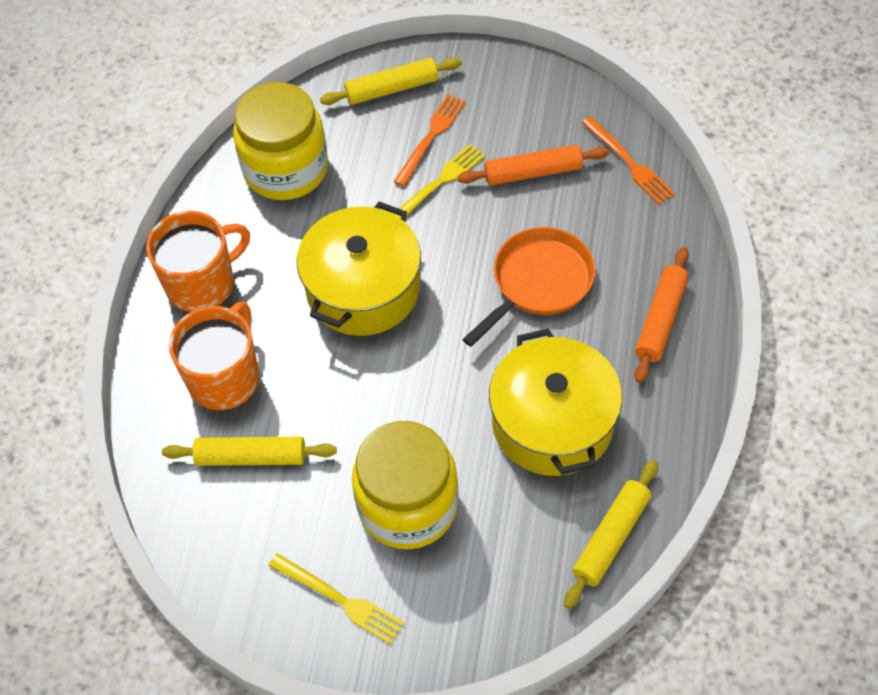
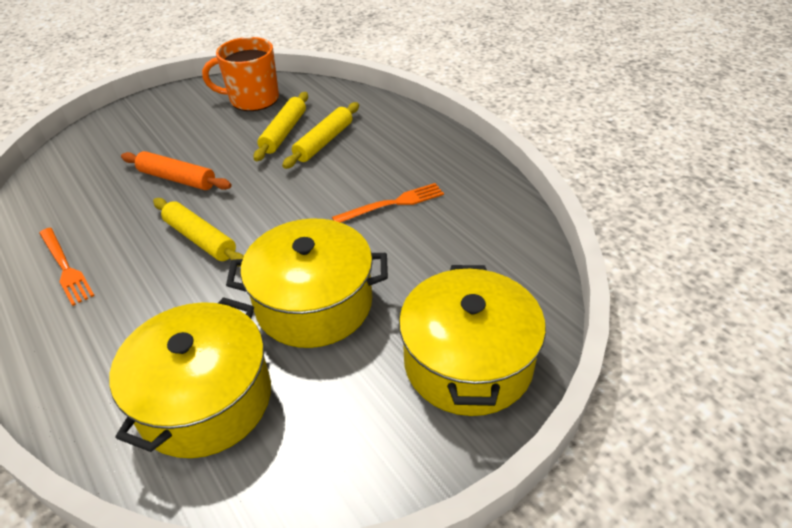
orange mug: 2 -> 1
orange pan: 1 -> 0
orange rolling pin: 2 -> 1
yellow fork: 2 -> 0
yellow jar: 2 -> 0
yellow pot: 2 -> 3

